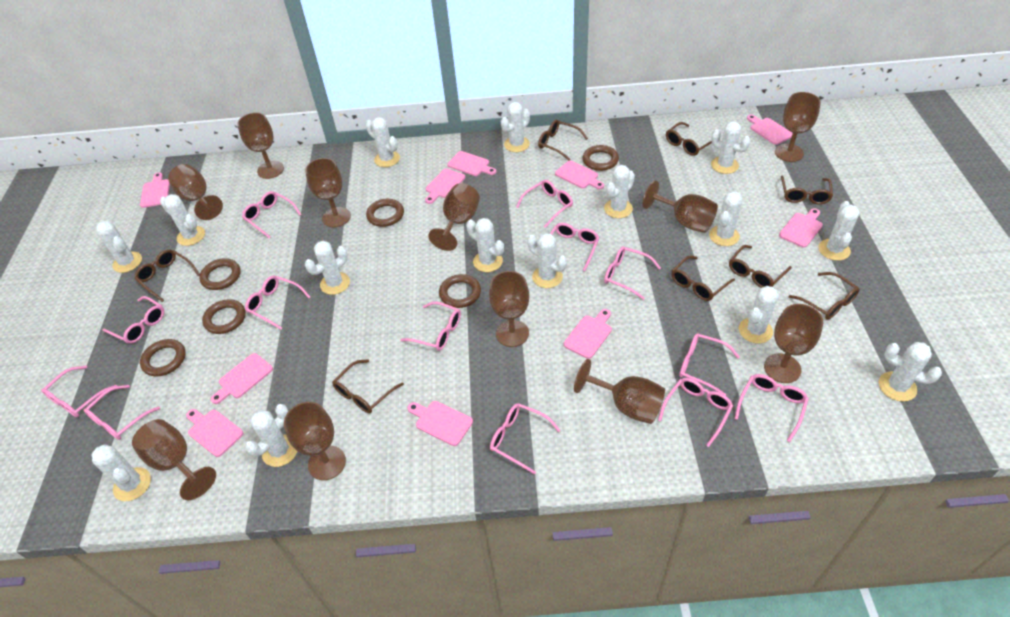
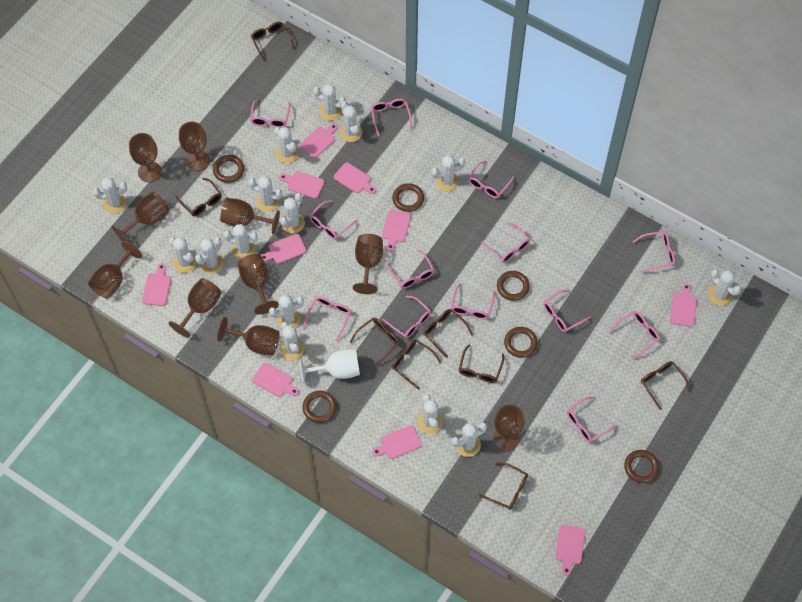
brown goblet: 11 -> 10
white goblet: 0 -> 1

